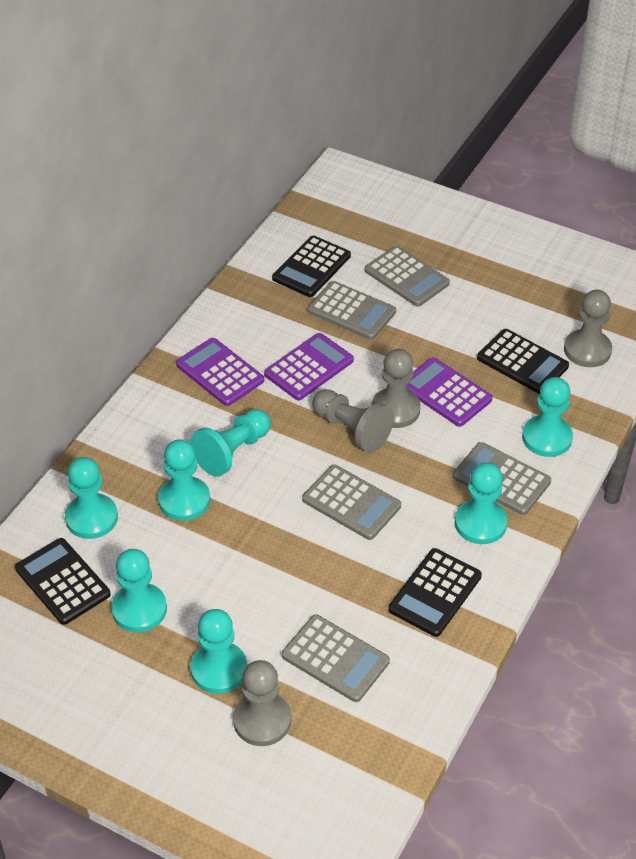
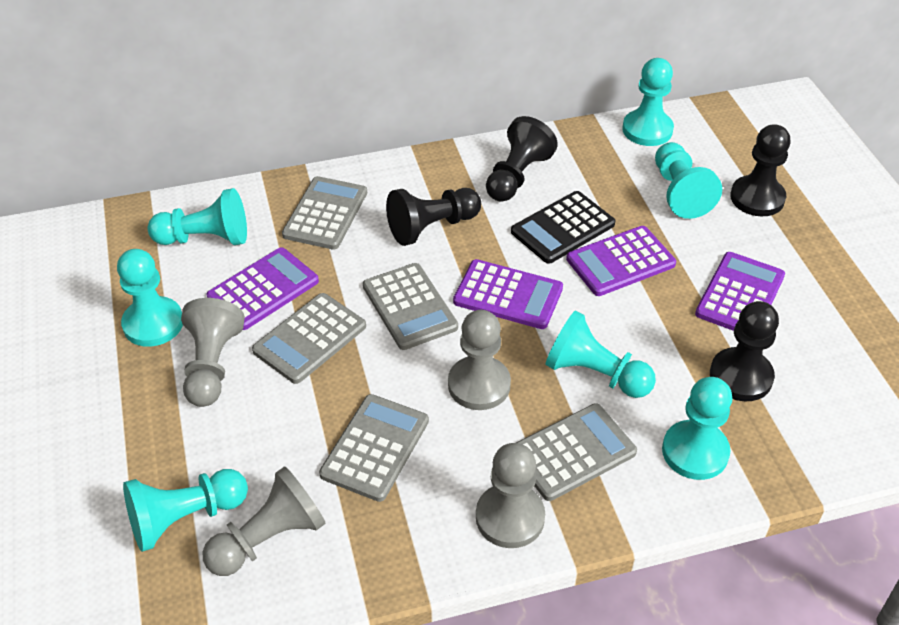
black calculator: 4 -> 1
black pawn: 0 -> 4
purple calculator: 3 -> 4

